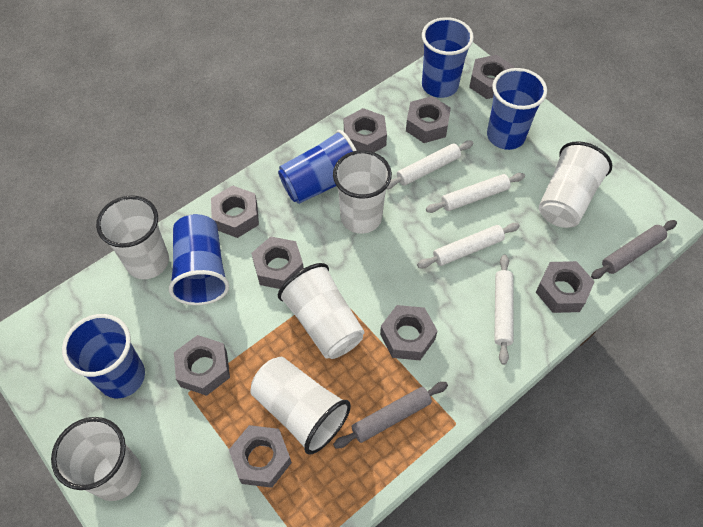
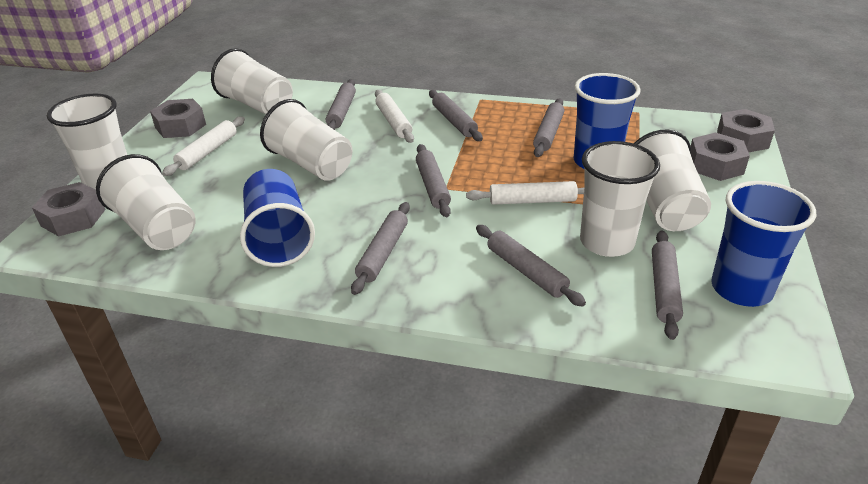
blue cup: 5 -> 3
grey nut: 9 -> 4
grey rolling pin: 2 -> 7
white rolling pin: 4 -> 3

